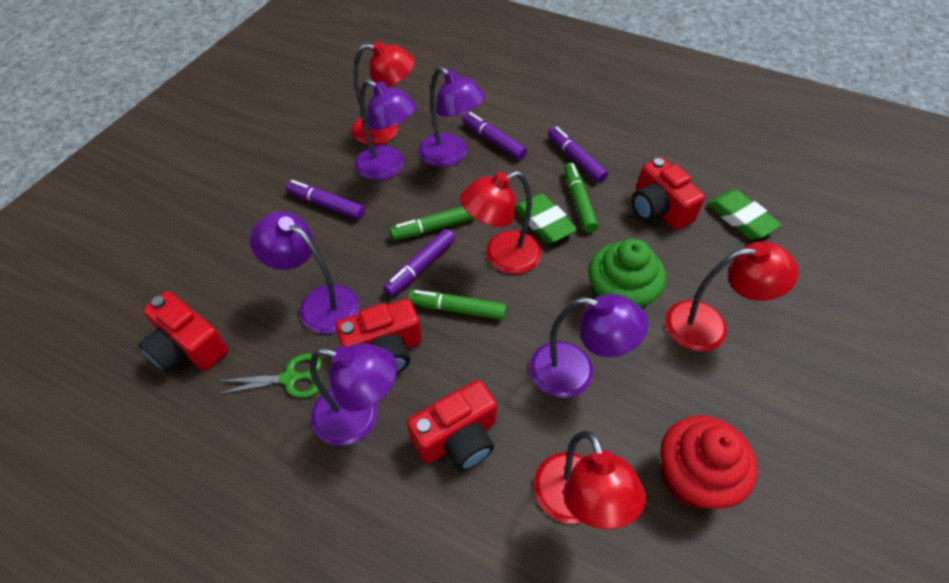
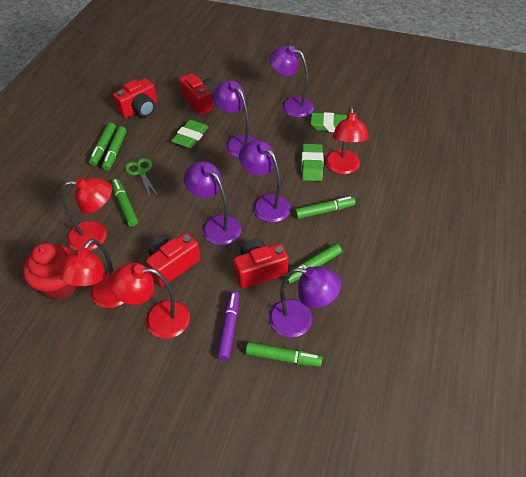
green cupcake: 1 -> 0
green eraser: 2 -> 3
green marker: 3 -> 6
purple marker: 4 -> 1

